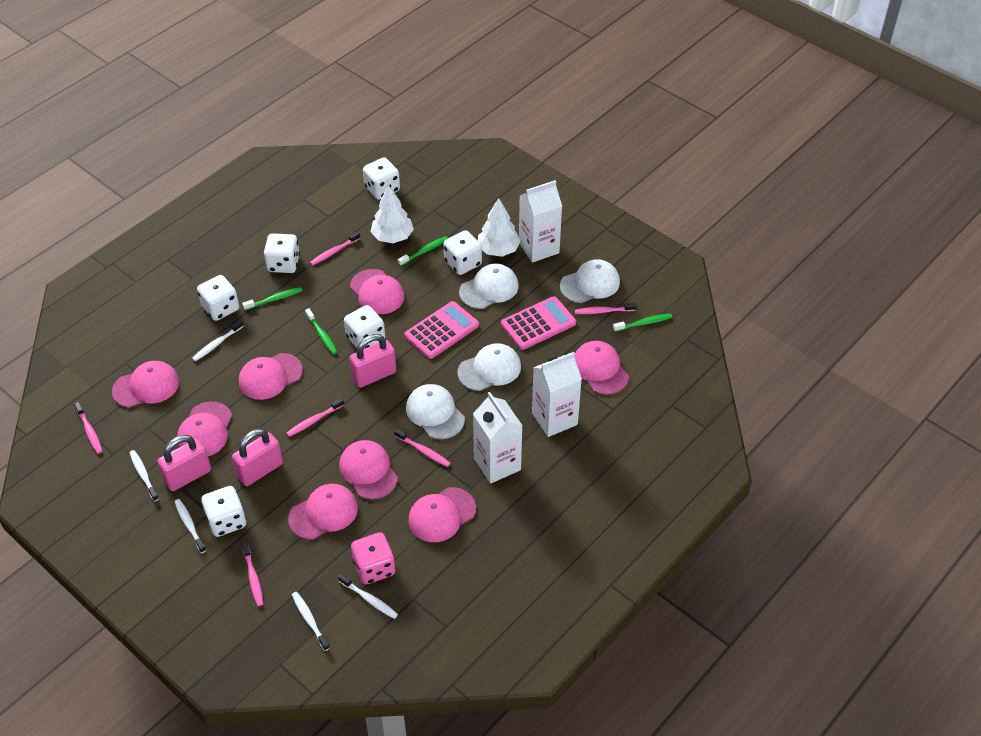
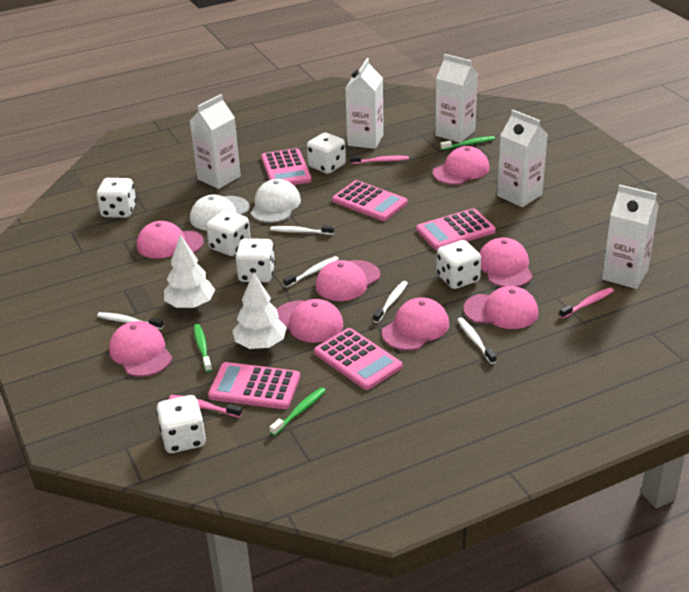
green toothbrush: 4 -> 3
pink calculator: 2 -> 5
pink dice: 1 -> 0
pink padlock: 3 -> 0
pink toothbrush: 6 -> 3
white cap: 4 -> 2
white carton: 3 -> 5

